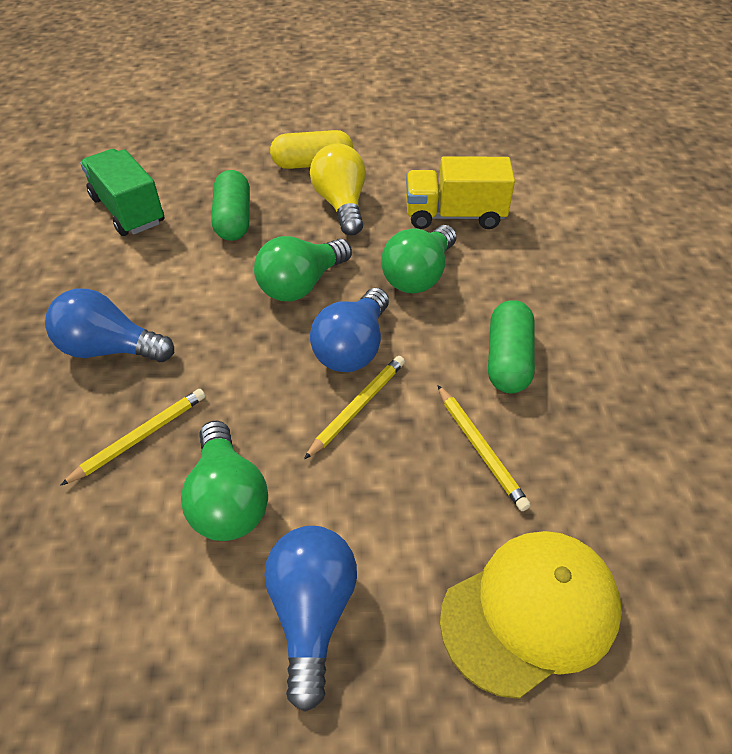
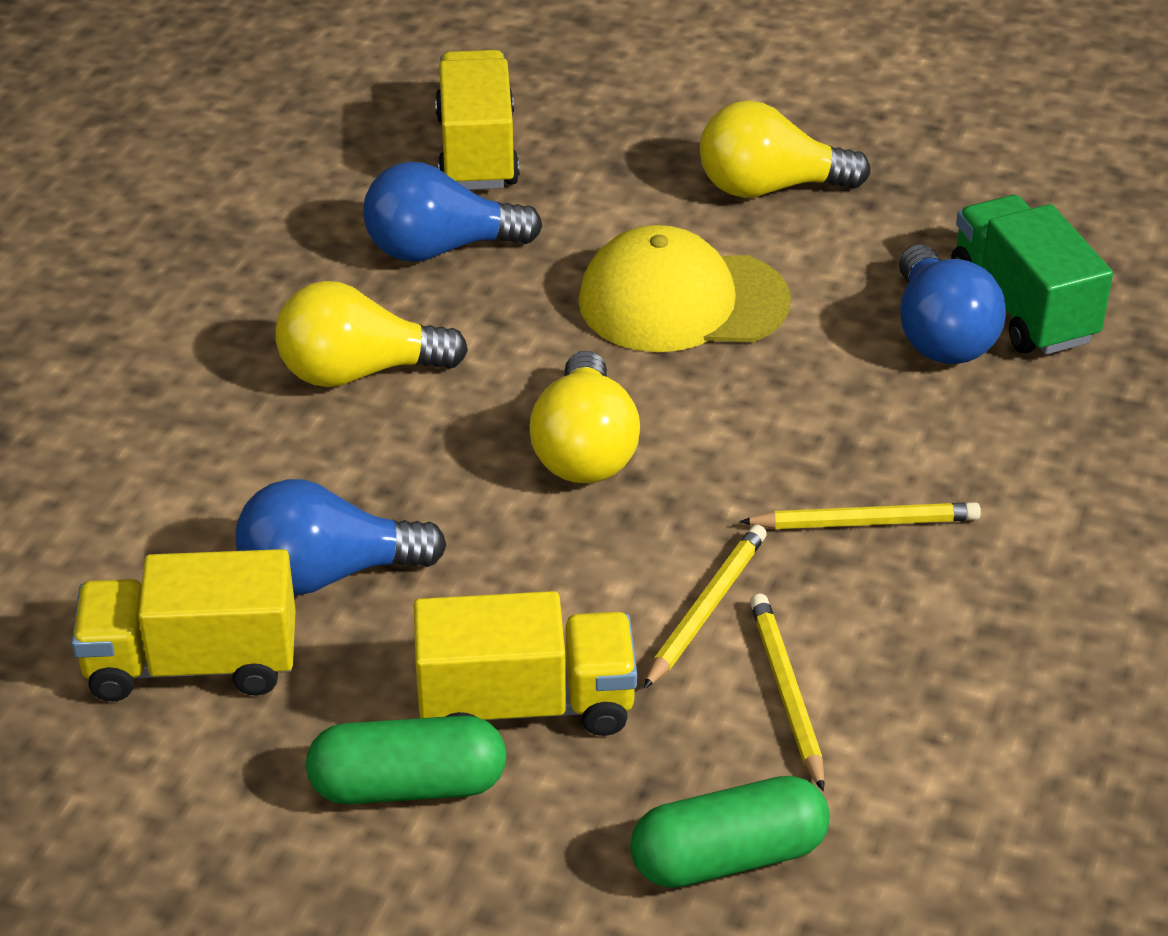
green light bulb: 3 -> 0
yellow capsule: 1 -> 0
yellow light bulb: 1 -> 3
yellow truck: 1 -> 3

